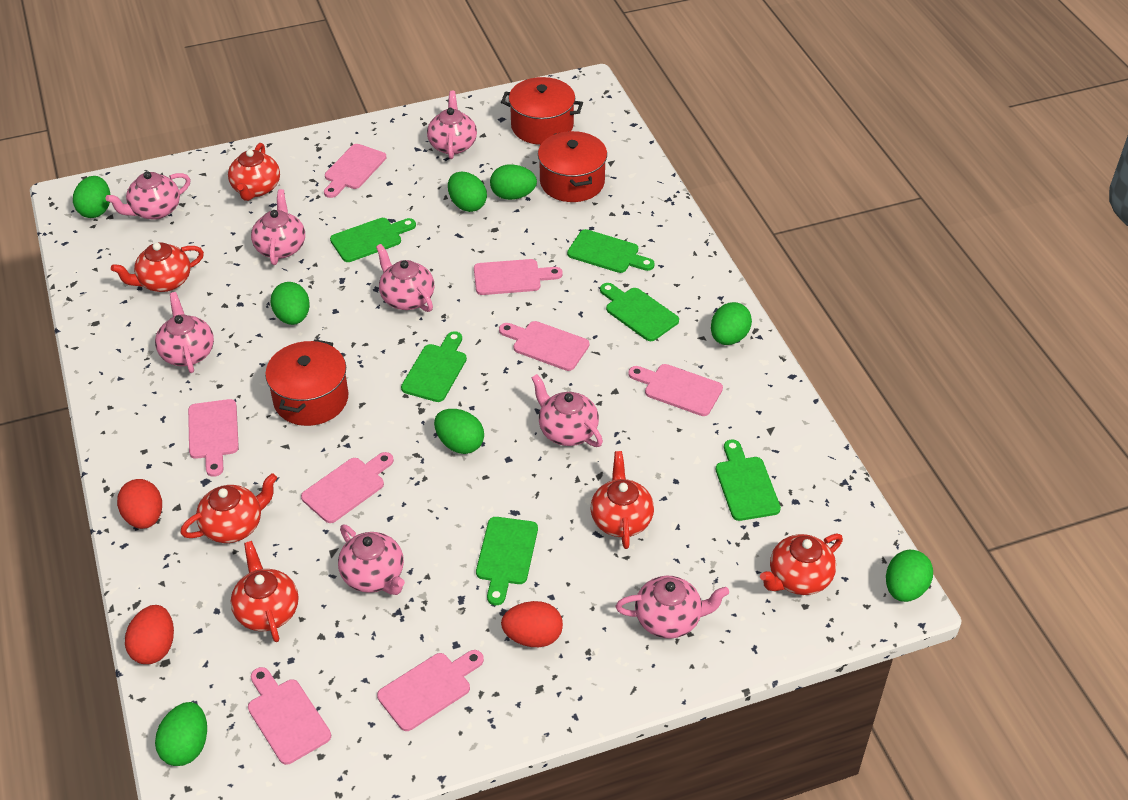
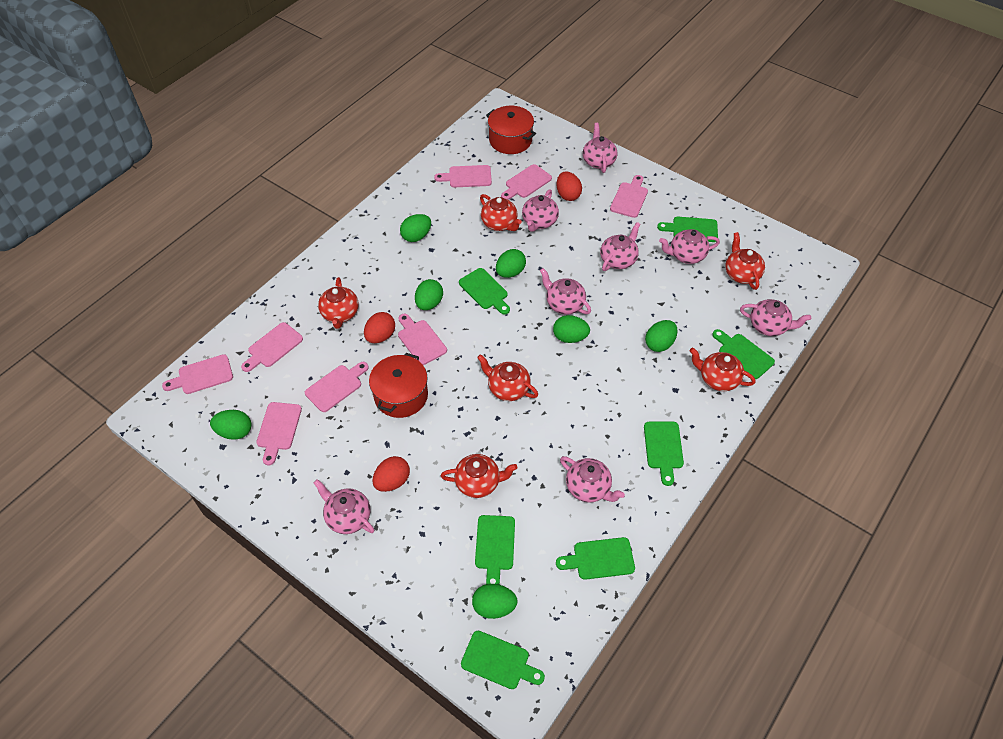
green cutting board: 6 -> 7
green egg: 8 -> 7
red pot: 3 -> 2

